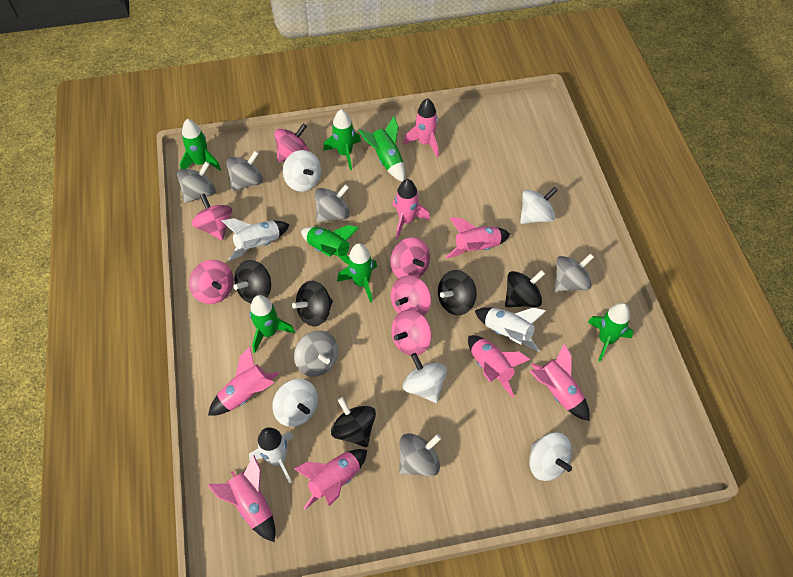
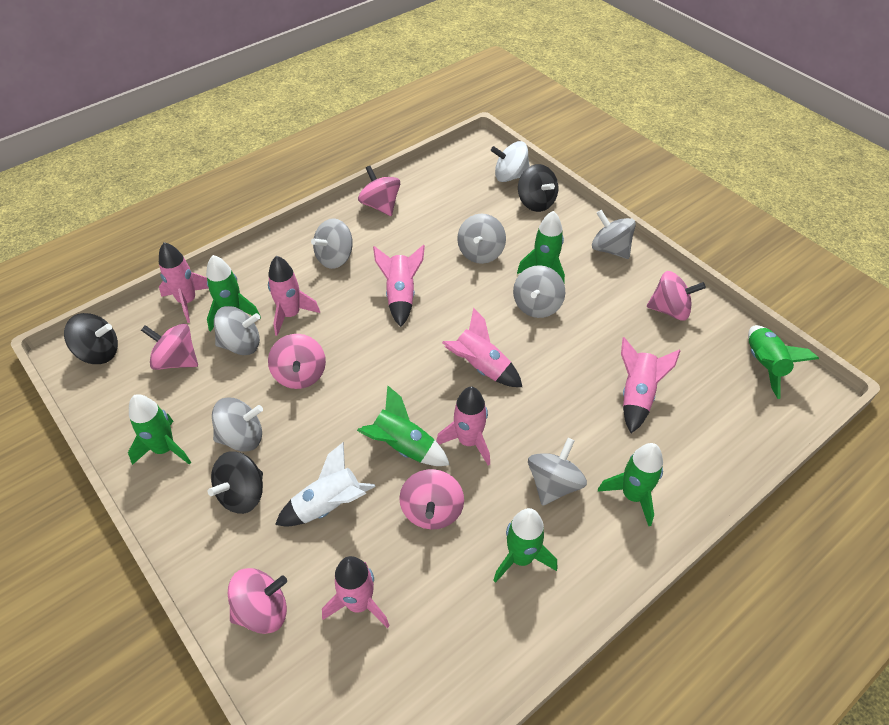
black spinning top: 5 -> 3
grey spinning top: 6 -> 7
pink rocket: 8 -> 7
white rocket: 3 -> 1
white spinning top: 5 -> 1

